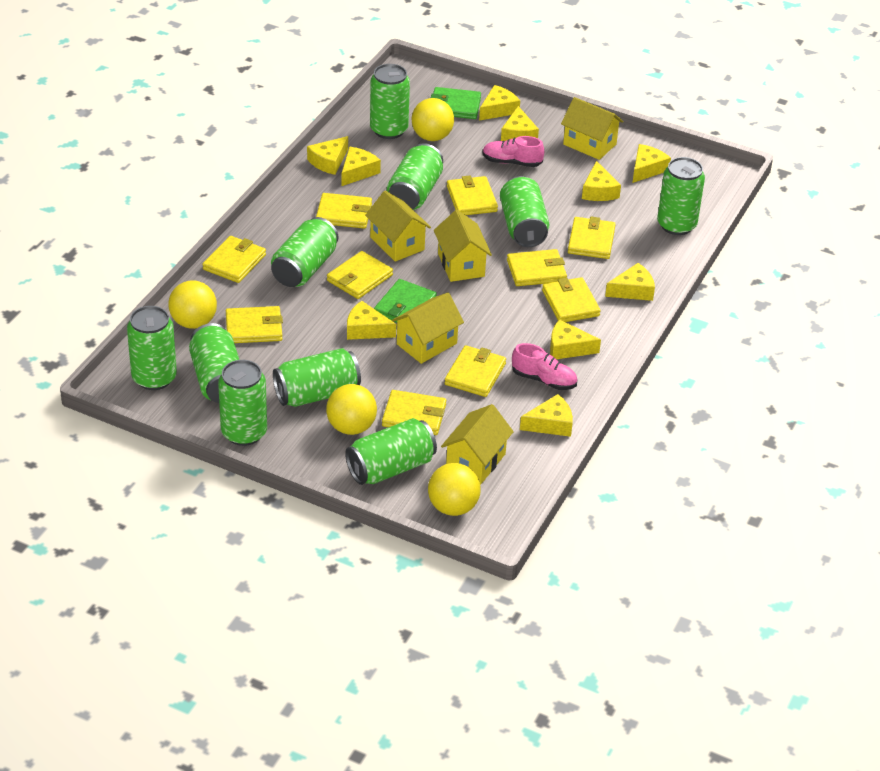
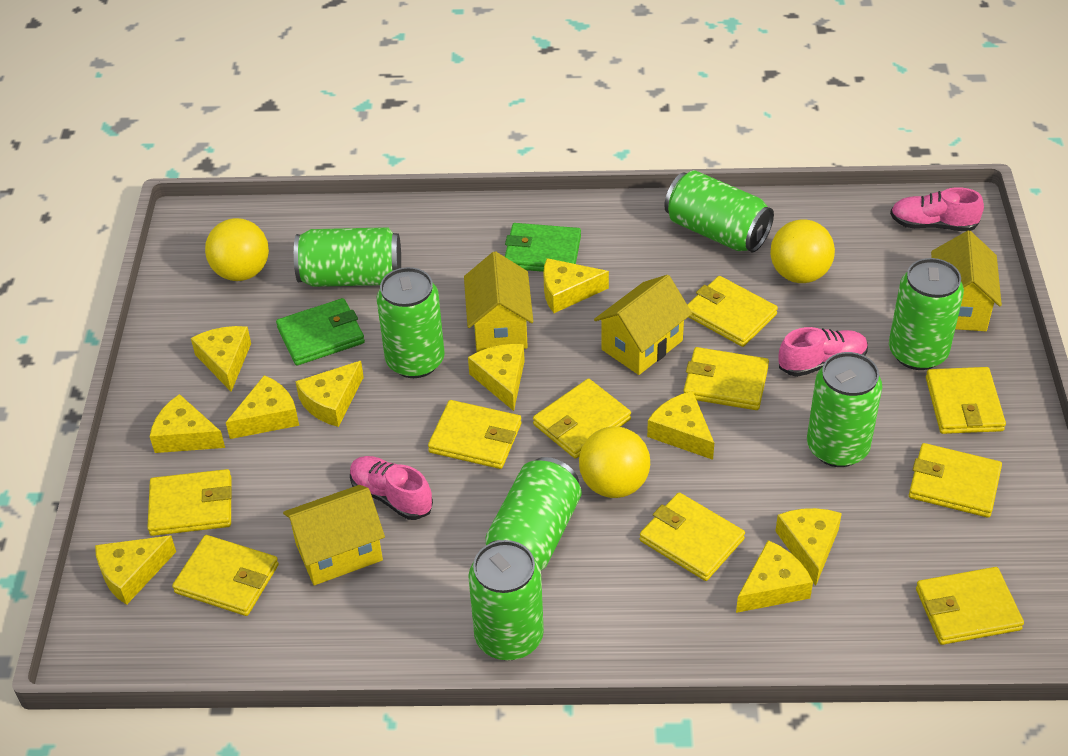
green can: 10 -> 7
pink shoe: 2 -> 3
yellow ball: 4 -> 3
yellow house: 5 -> 4

